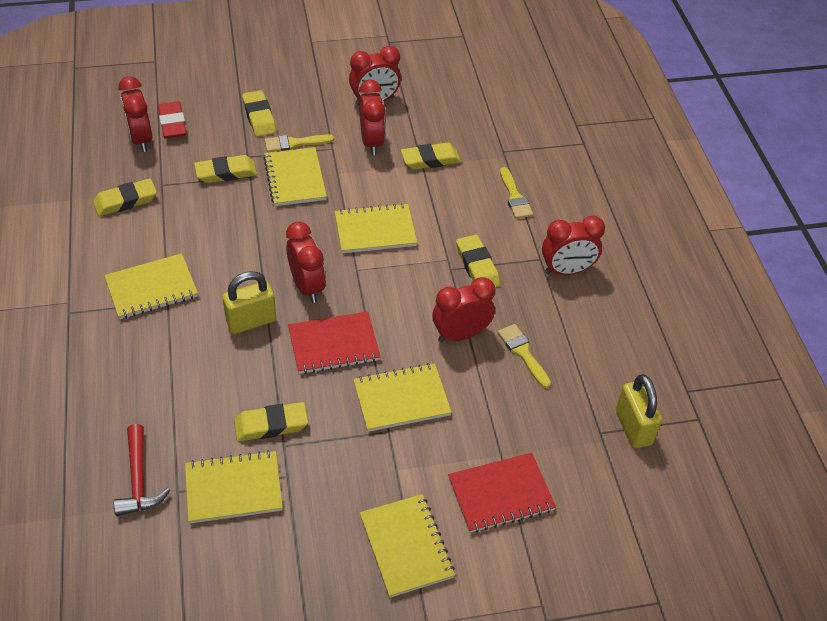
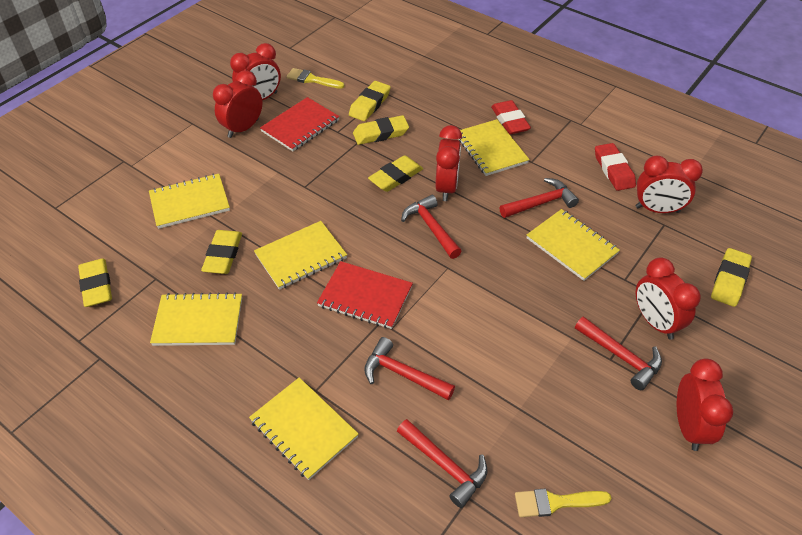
red eraser: 1 -> 2
red hammer: 1 -> 5
yellow brush: 3 -> 2
yellow padlock: 2 -> 0

